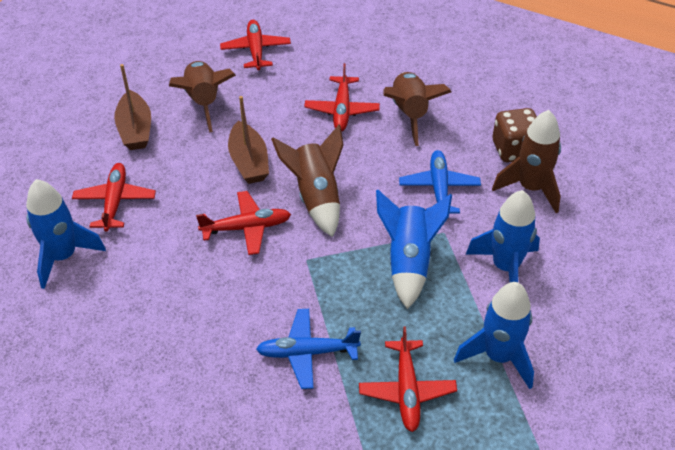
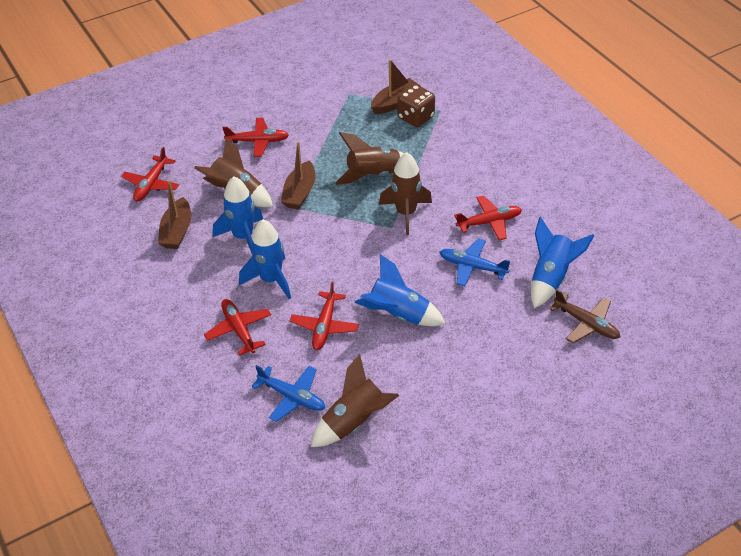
brown boat: 2 -> 3
brown plane: 0 -> 1

